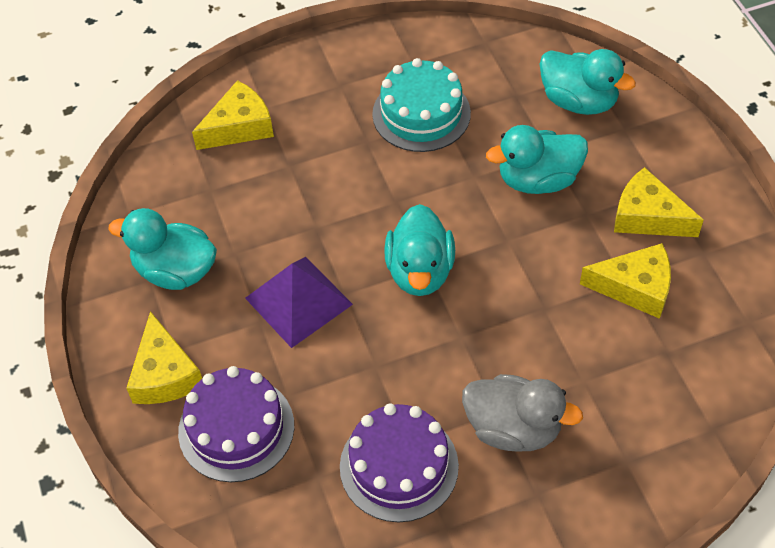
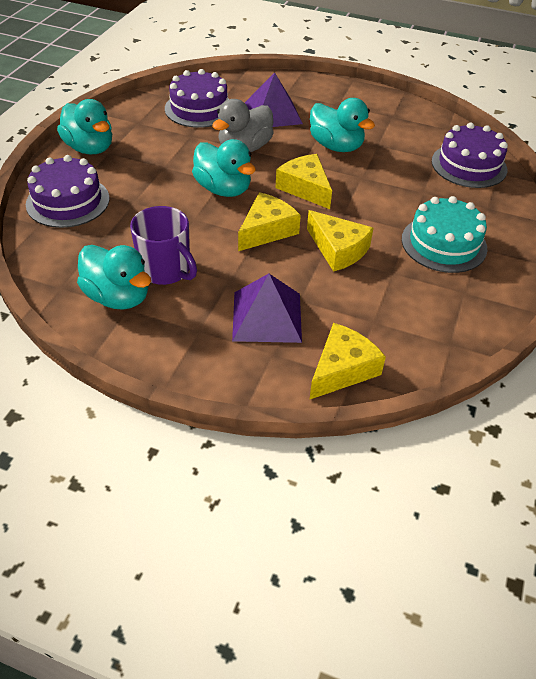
purple cake: 2 -> 3
purple mug: 0 -> 1
purple pyramid: 1 -> 2

